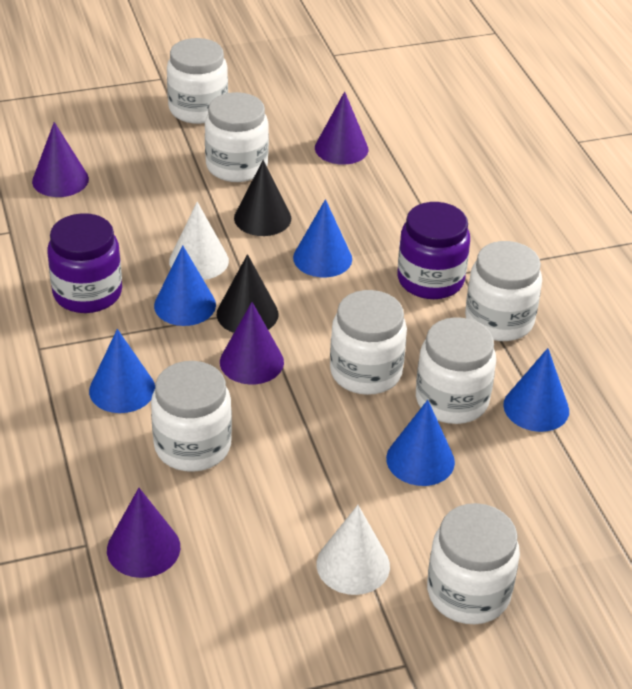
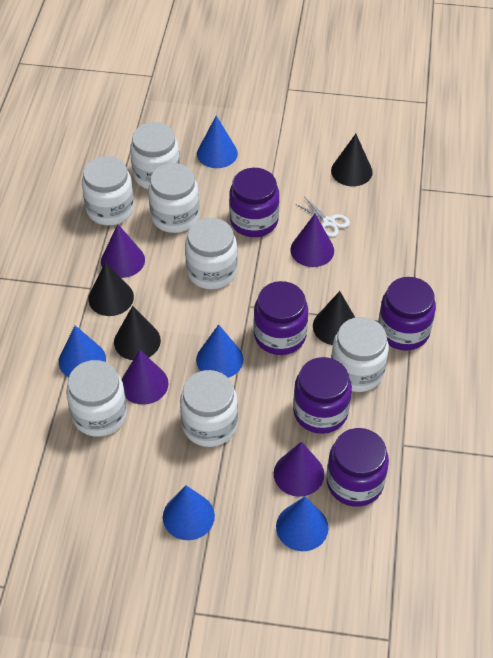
black cone: 2 -> 4
purple jar: 2 -> 5
white cone: 2 -> 0
white scissors: 0 -> 1

